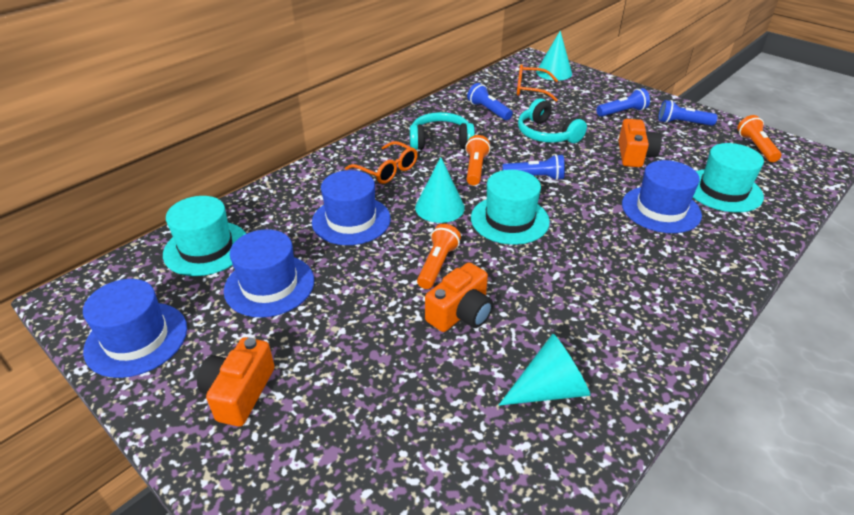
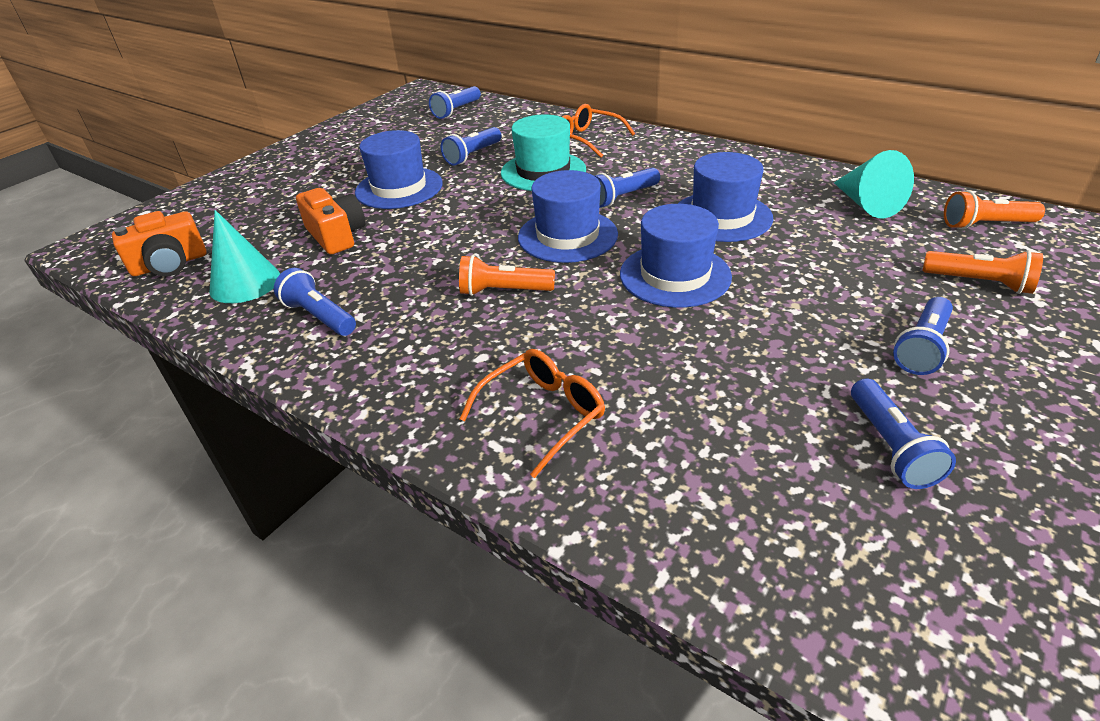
blue flashlight: 4 -> 6
orange camera: 3 -> 2
turquoise cone: 3 -> 2
turquoise hat: 3 -> 1
turquoise headphones: 2 -> 0

